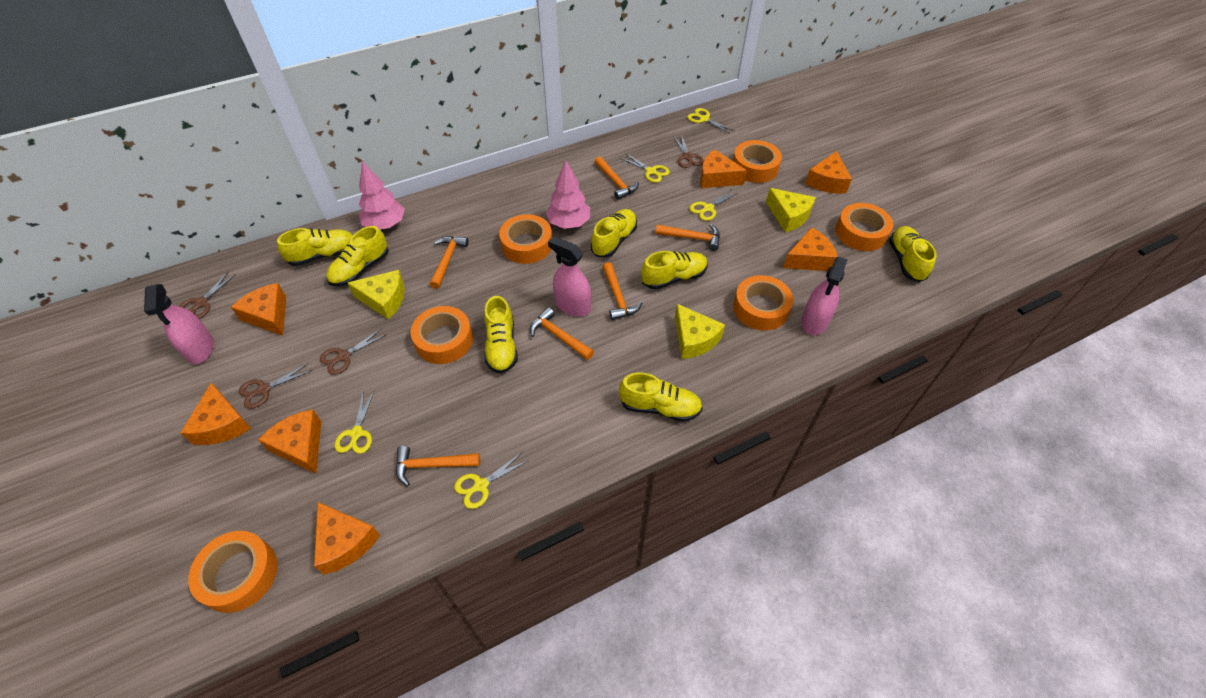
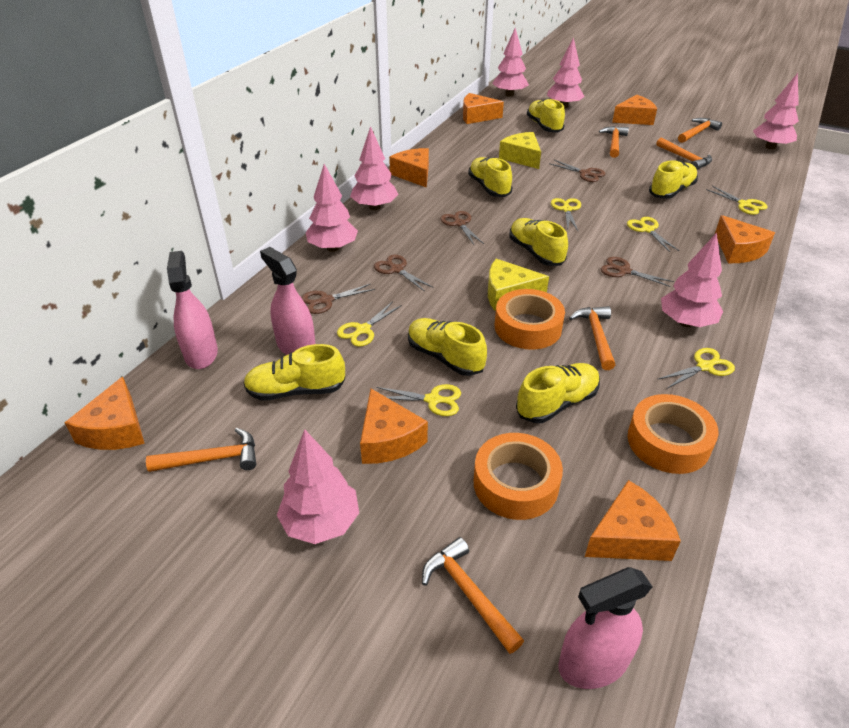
brown scissors: 4 -> 5
orange tape: 6 -> 3
pink tree: 2 -> 7
yellow cheese: 3 -> 2
yellow scissors: 5 -> 6

